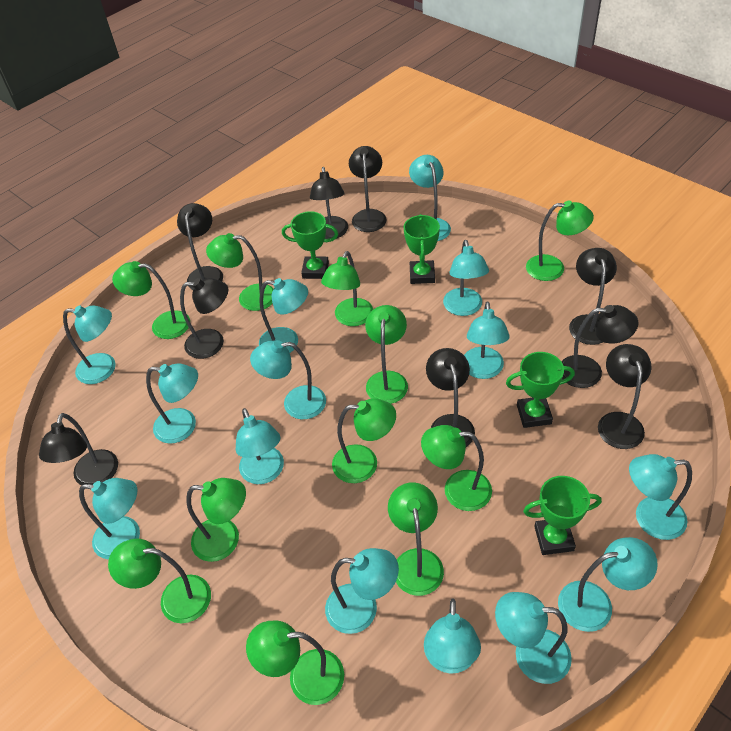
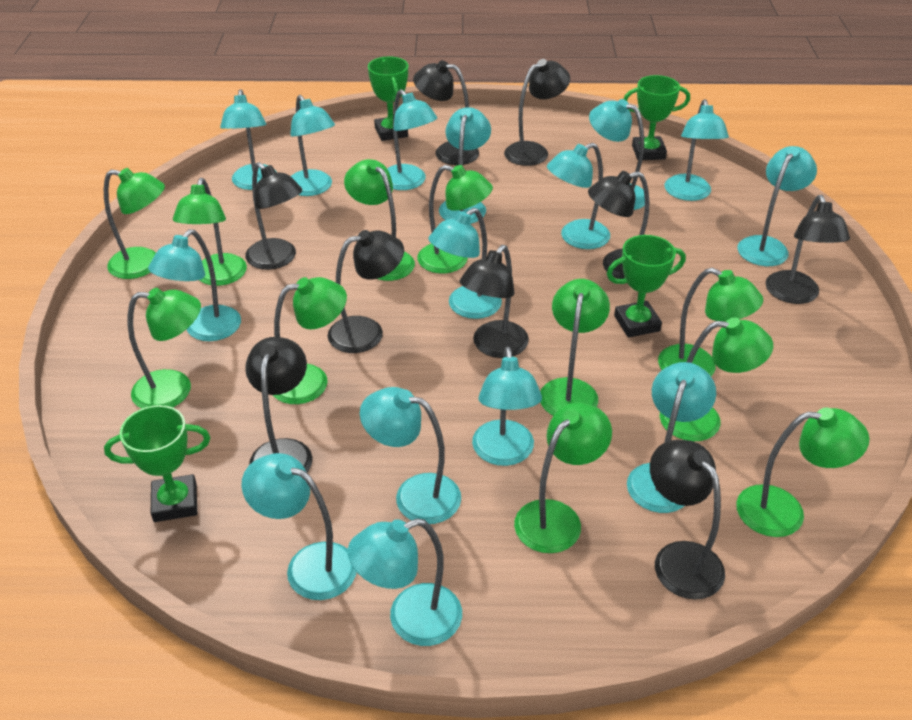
turquoise lamp: 14 -> 15

